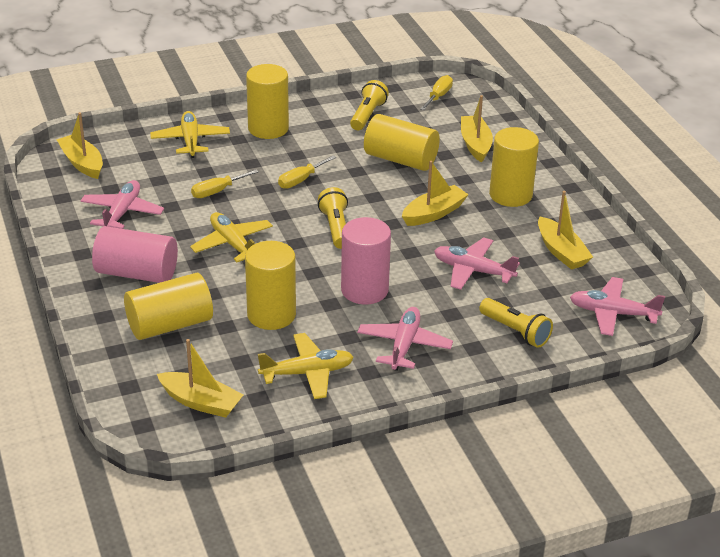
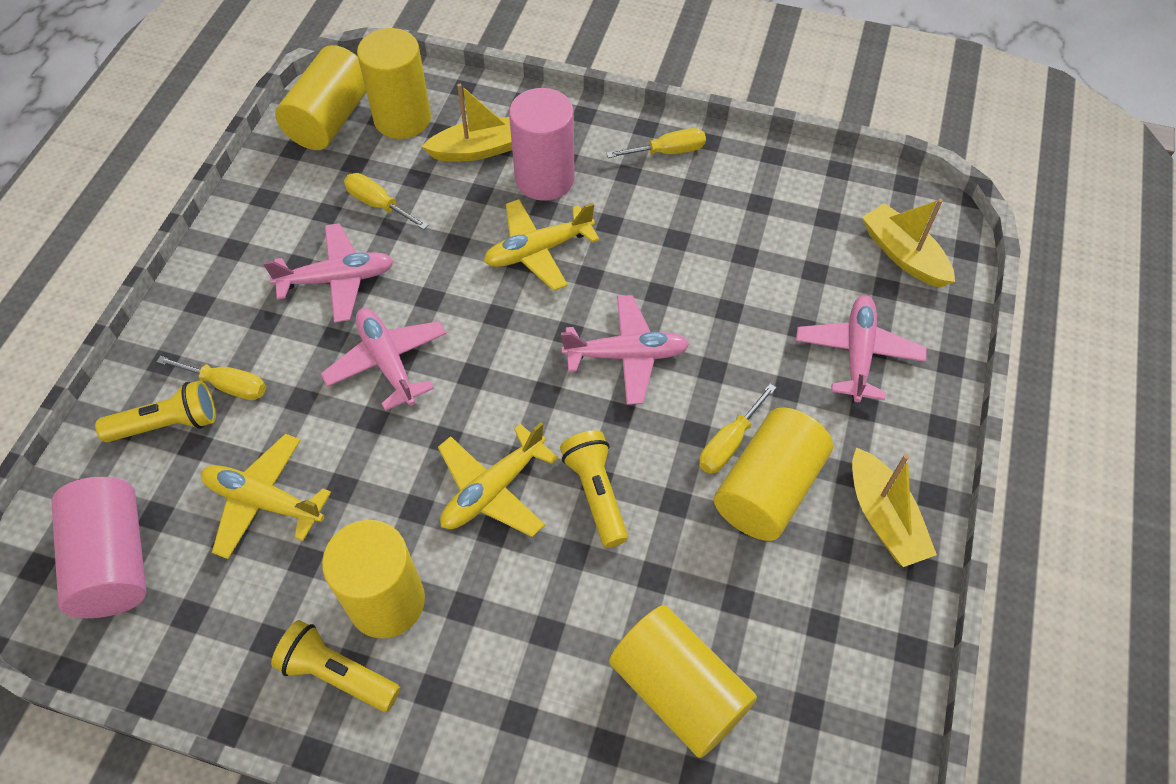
yellow boat: 5 -> 3
yellow screwdriver: 3 -> 4

